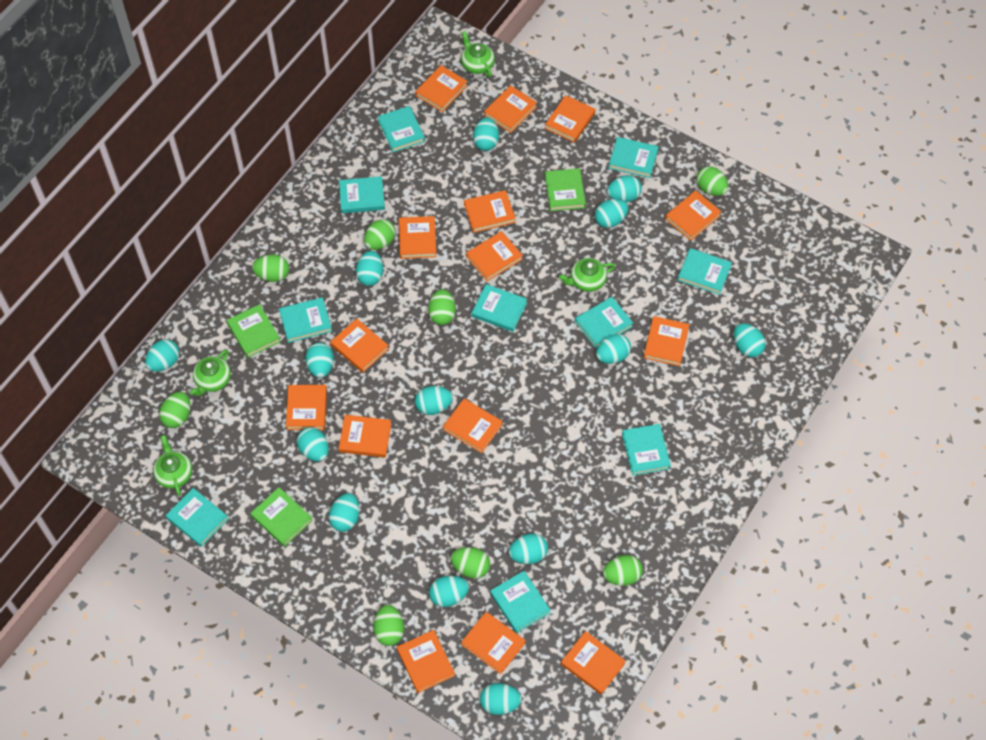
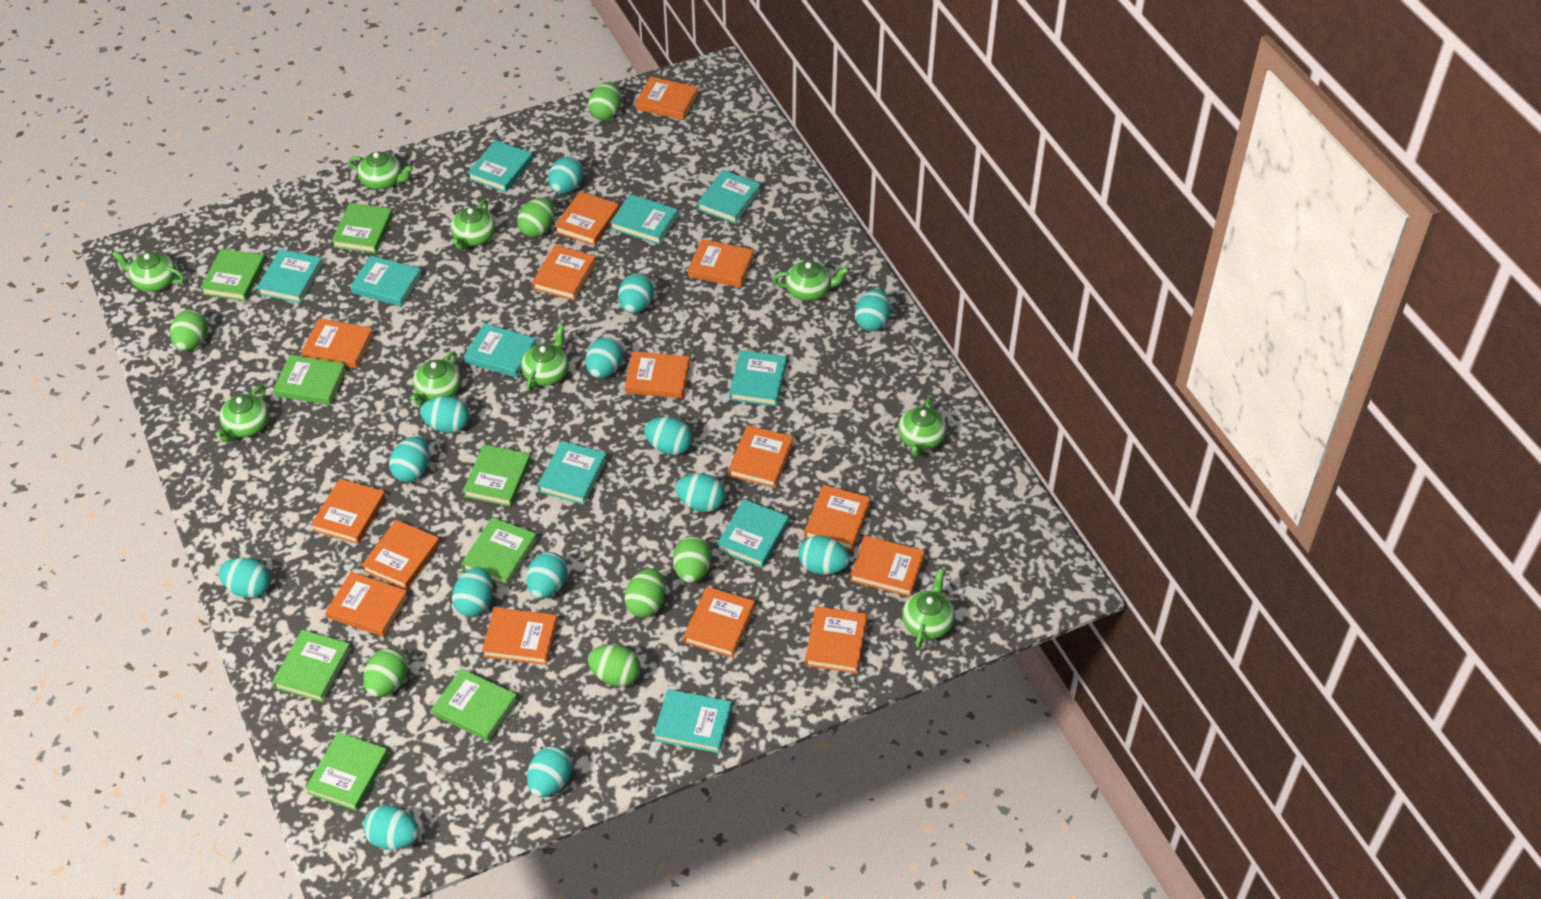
green book: 3 -> 8
green egg: 8 -> 7
green teapot: 4 -> 9

